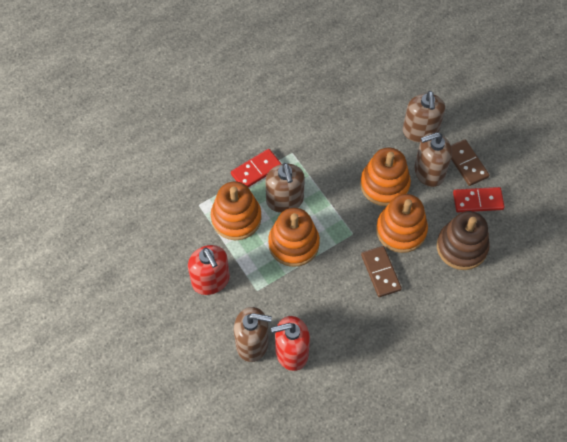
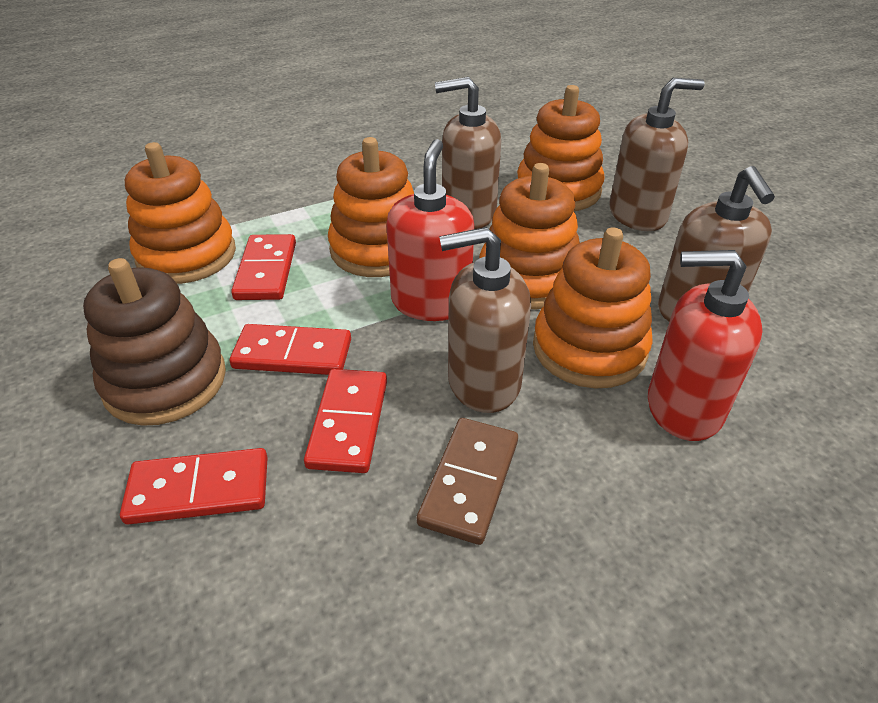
brown domino: 2 -> 1
orange stacking toy: 4 -> 5
red domino: 2 -> 4

